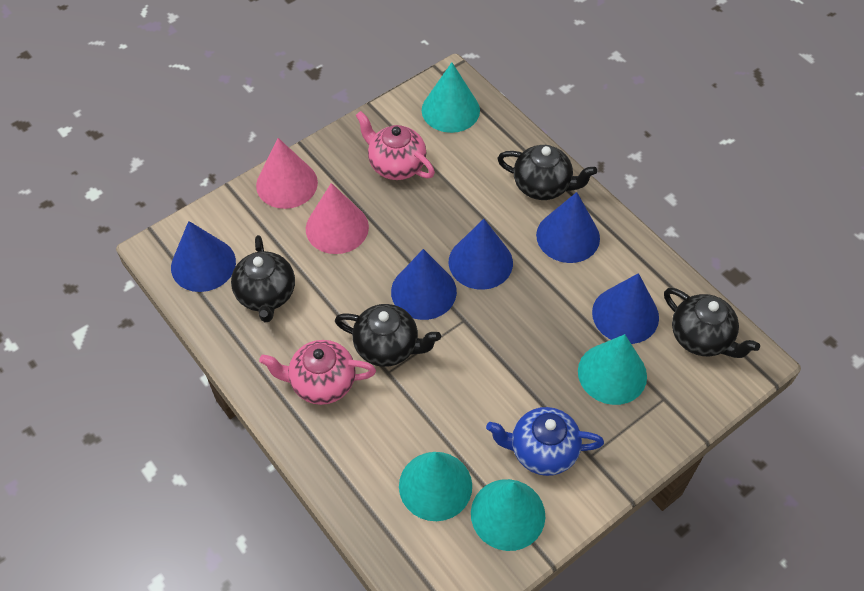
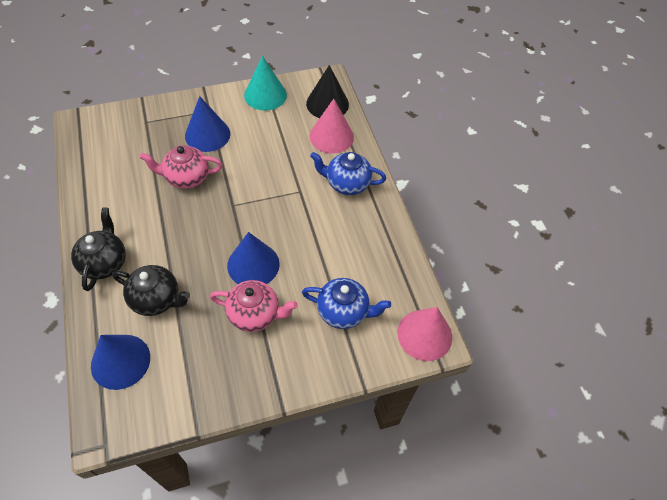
black cone: 0 -> 1
black teapot: 4 -> 2
blue cone: 5 -> 3
blue teapot: 1 -> 2
turquoise cone: 4 -> 1

